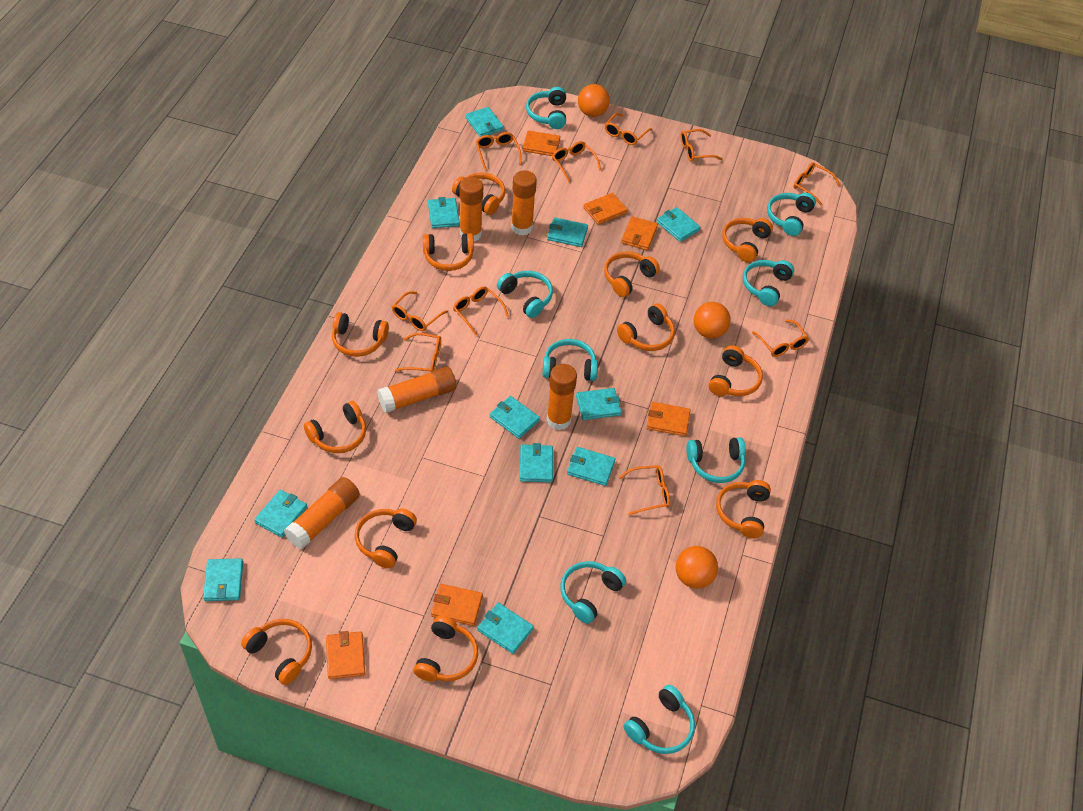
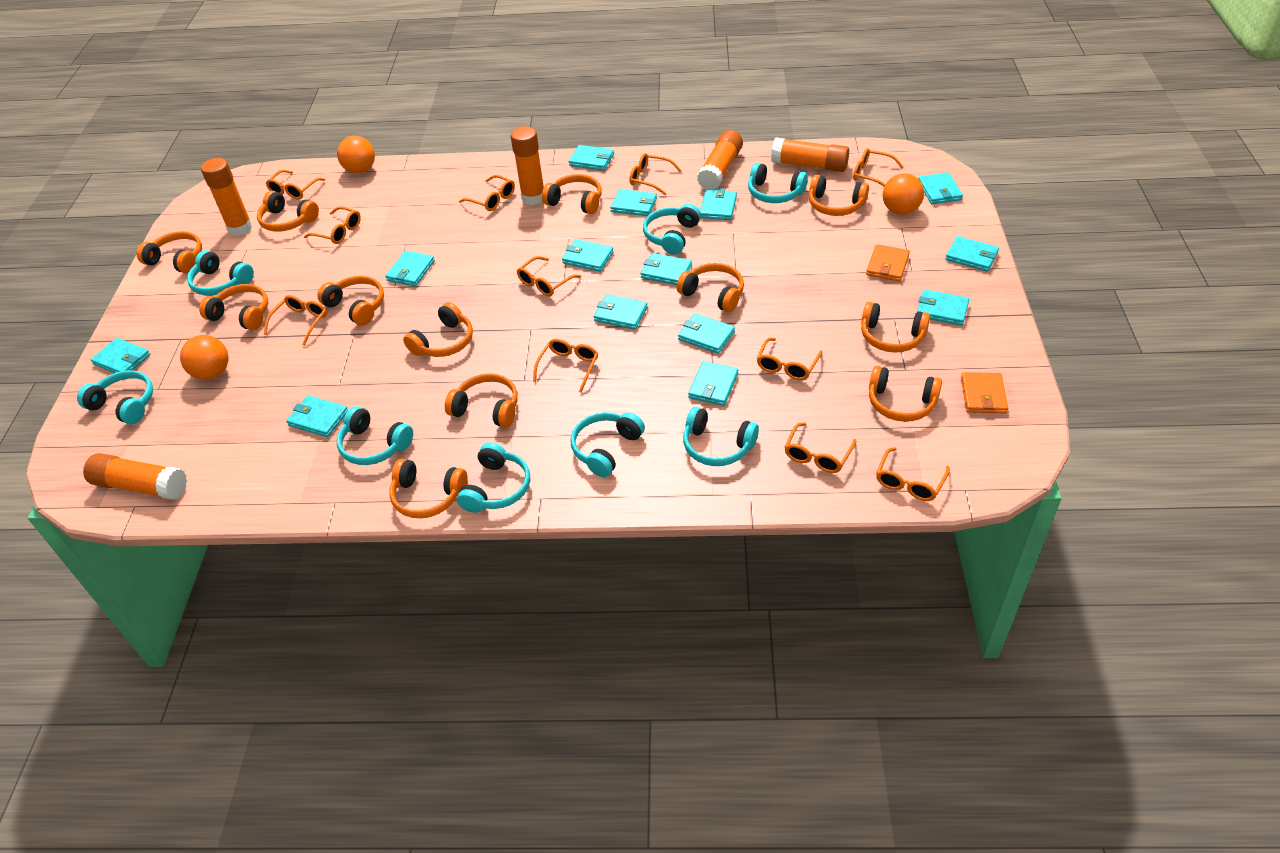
orange glasses: 10 -> 11
orange wallet: 6 -> 2
turquoise wallet: 11 -> 14

